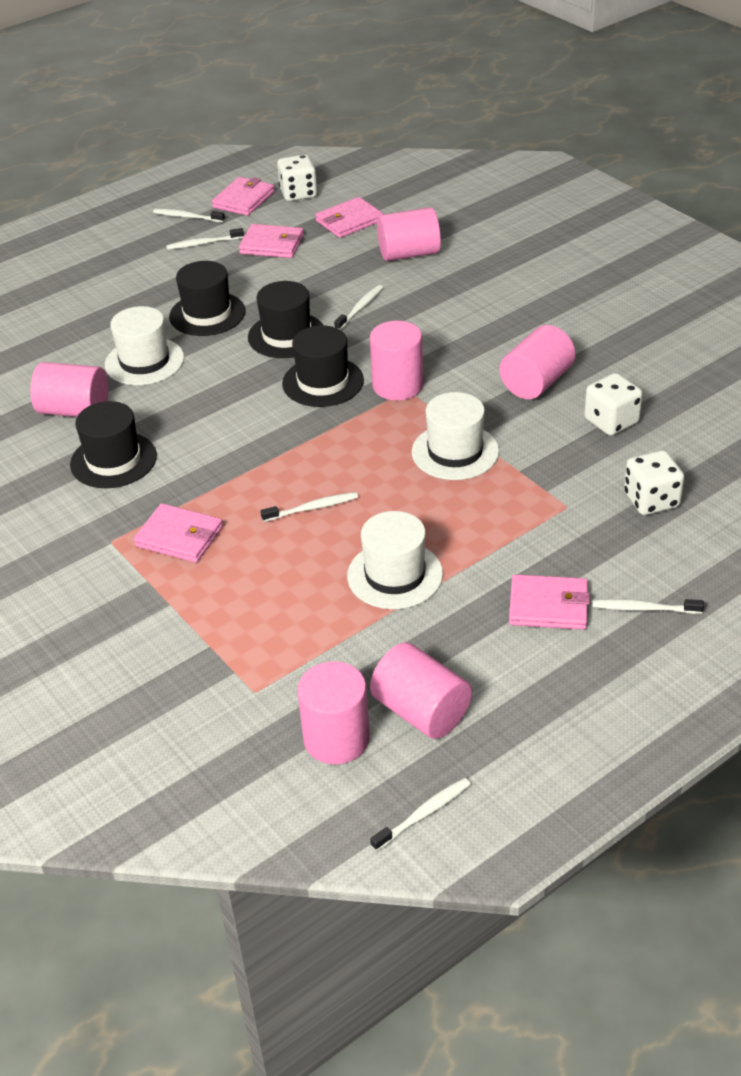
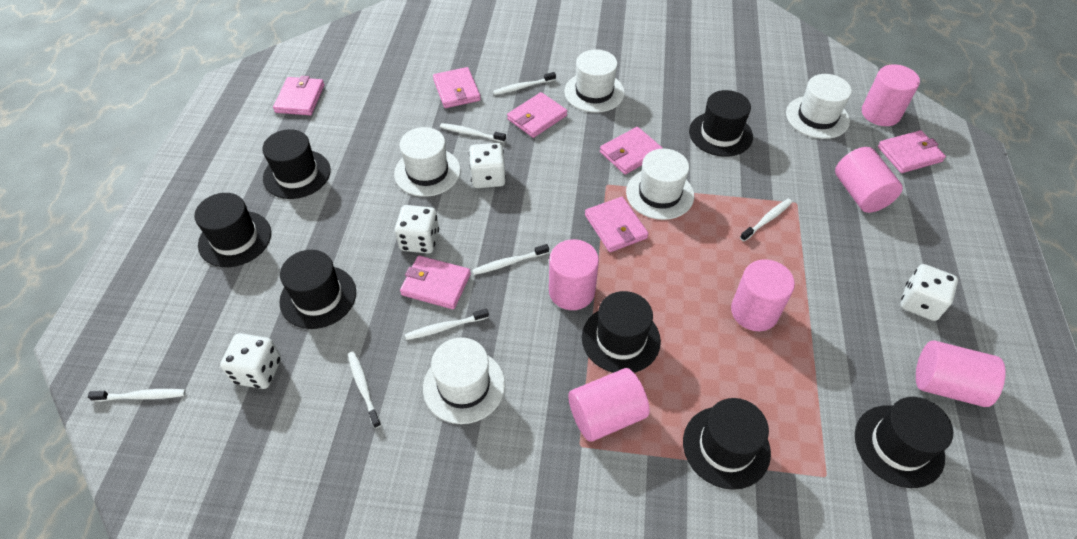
black hat: 4 -> 7
pink wallet: 5 -> 7
white dice: 3 -> 4
white hat: 3 -> 5
white toothbrush: 6 -> 7

